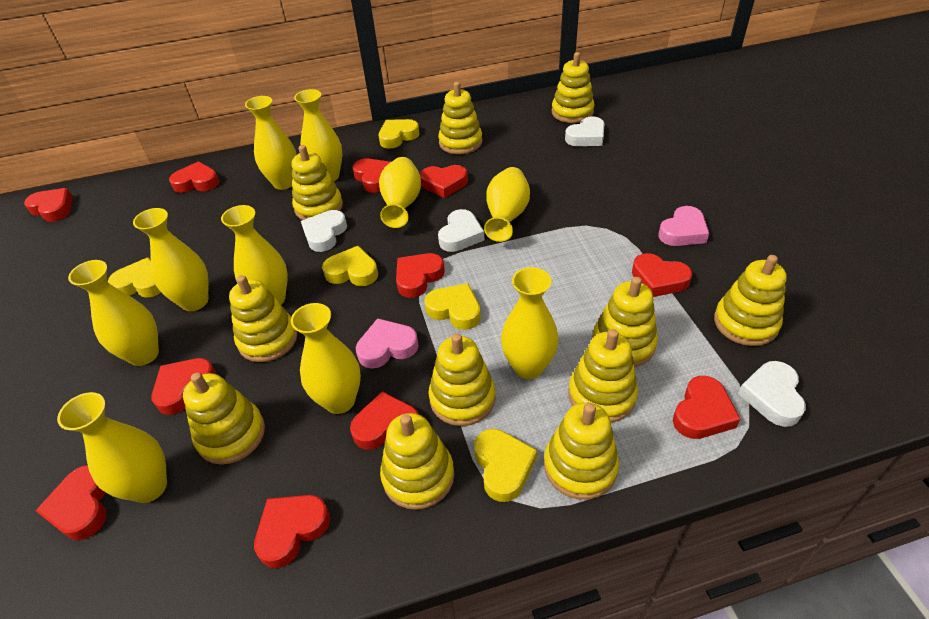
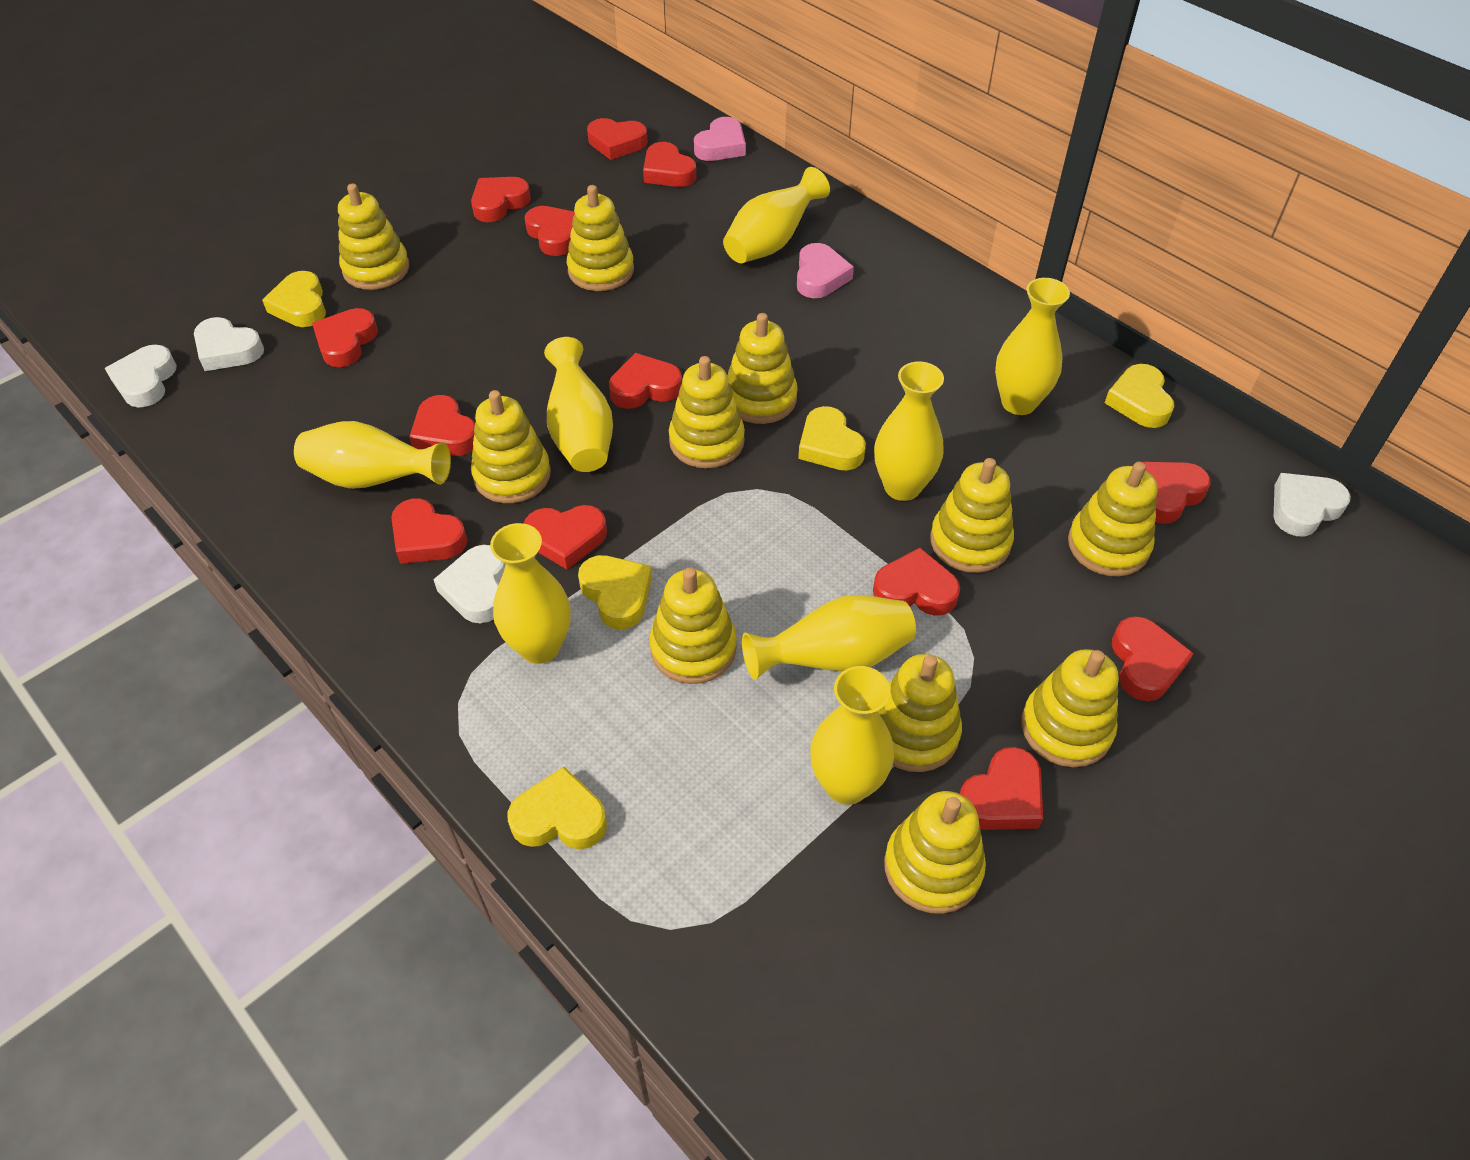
red heart: 11 -> 13
yellow vase: 10 -> 8

